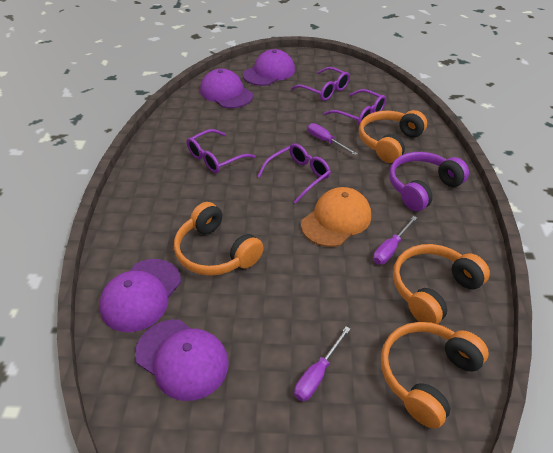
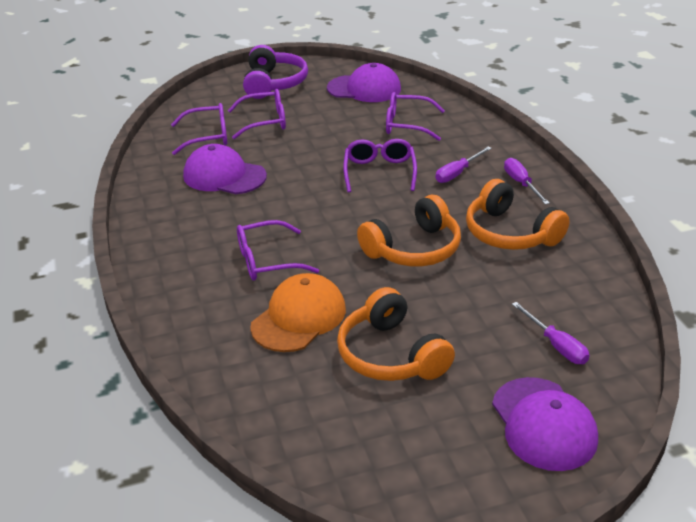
orange headphones: 4 -> 3
purple cap: 4 -> 3
purple glasses: 4 -> 5

